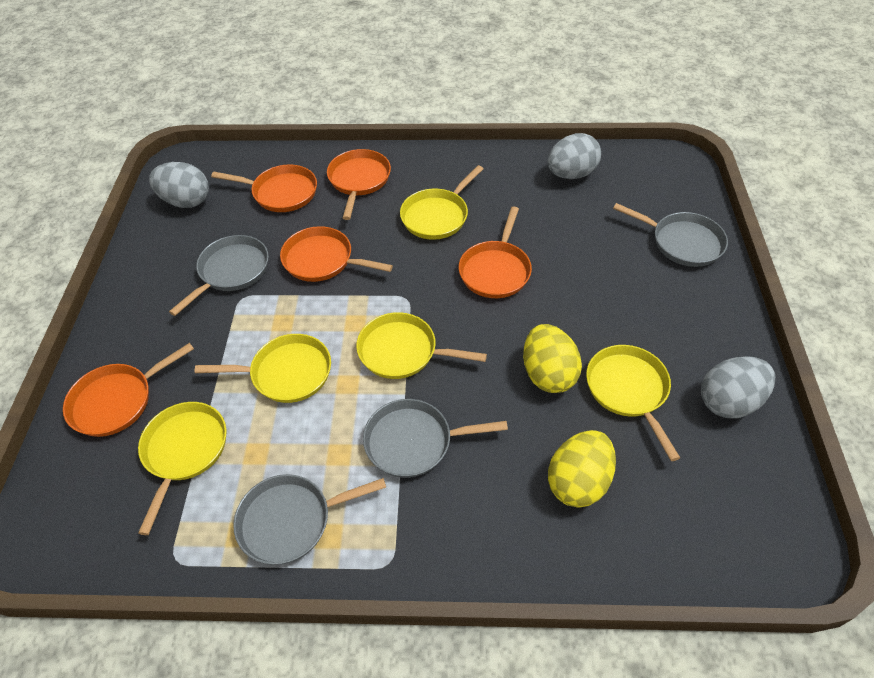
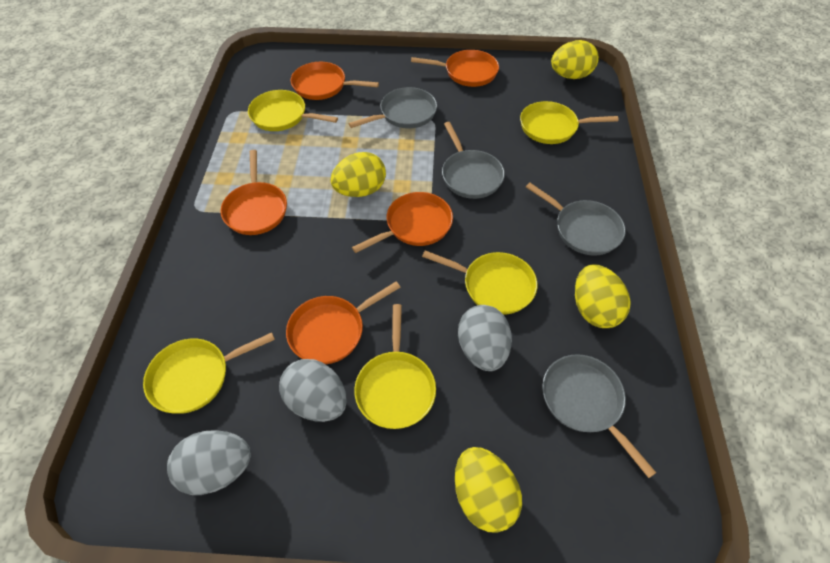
yellow egg: 2 -> 4

